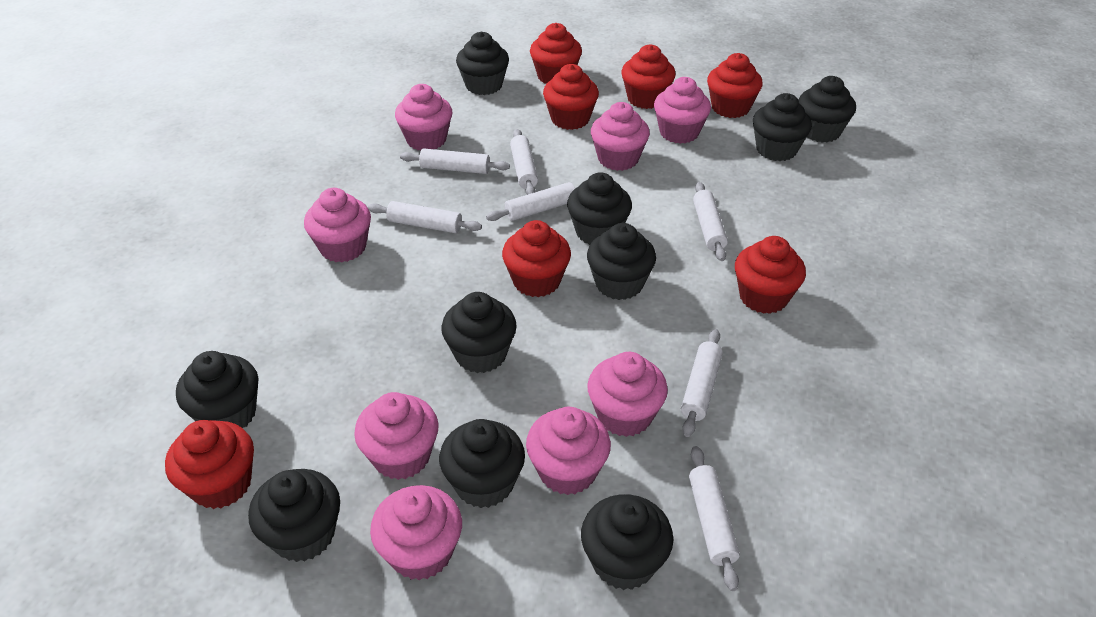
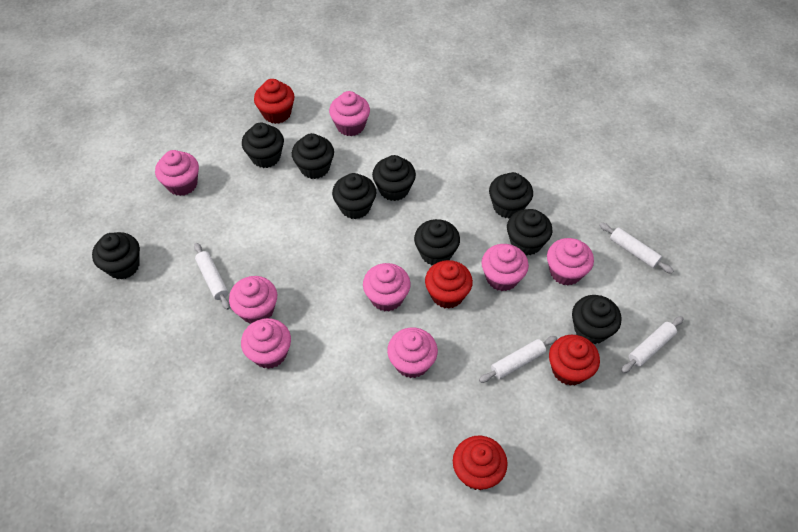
black cupcake: 10 -> 9
red cupcake: 7 -> 4
white rolling pin: 7 -> 4

